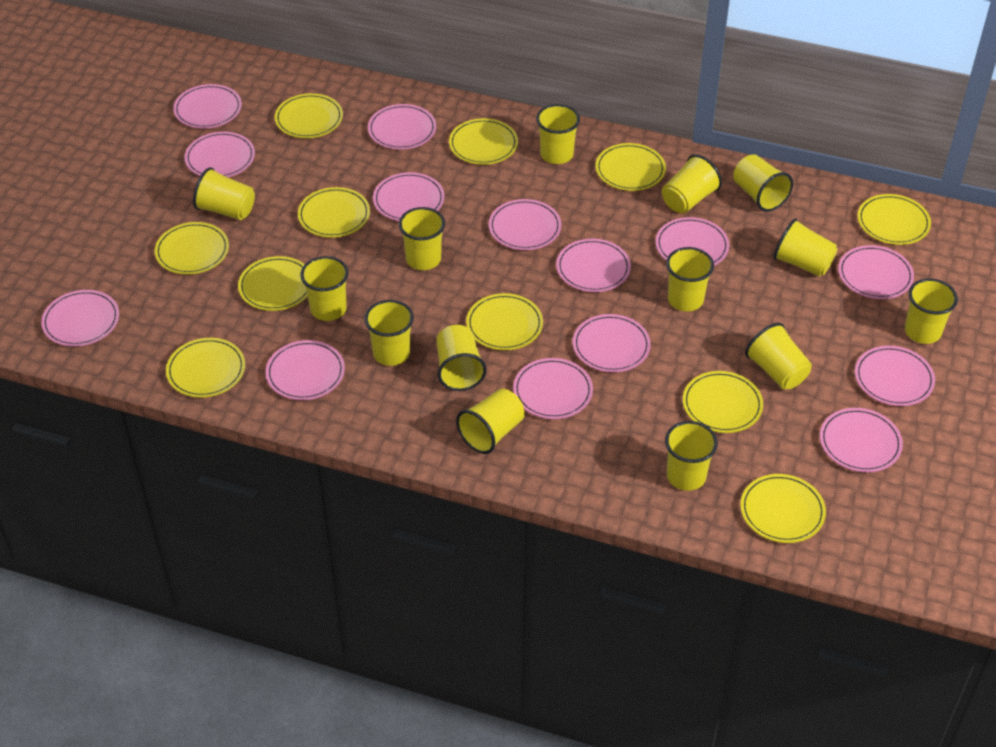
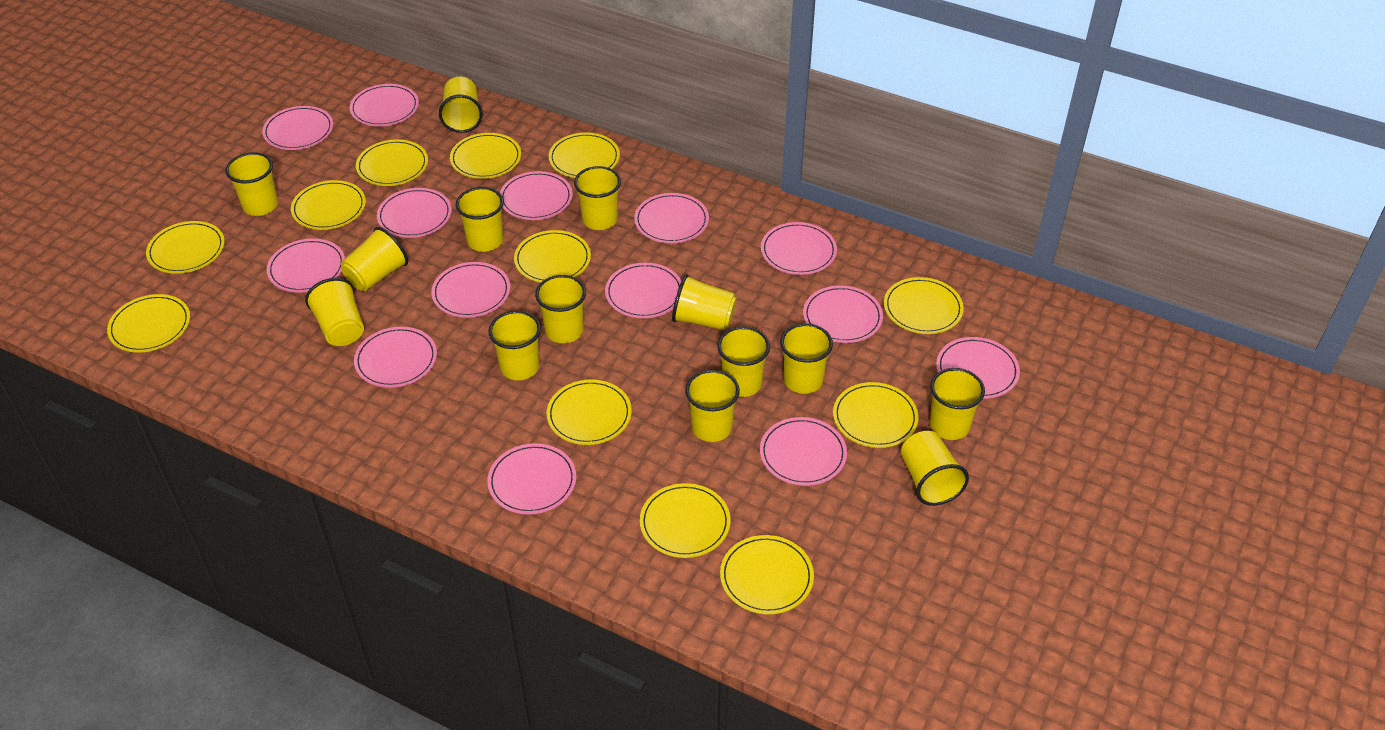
yellow plate: 11 -> 12

